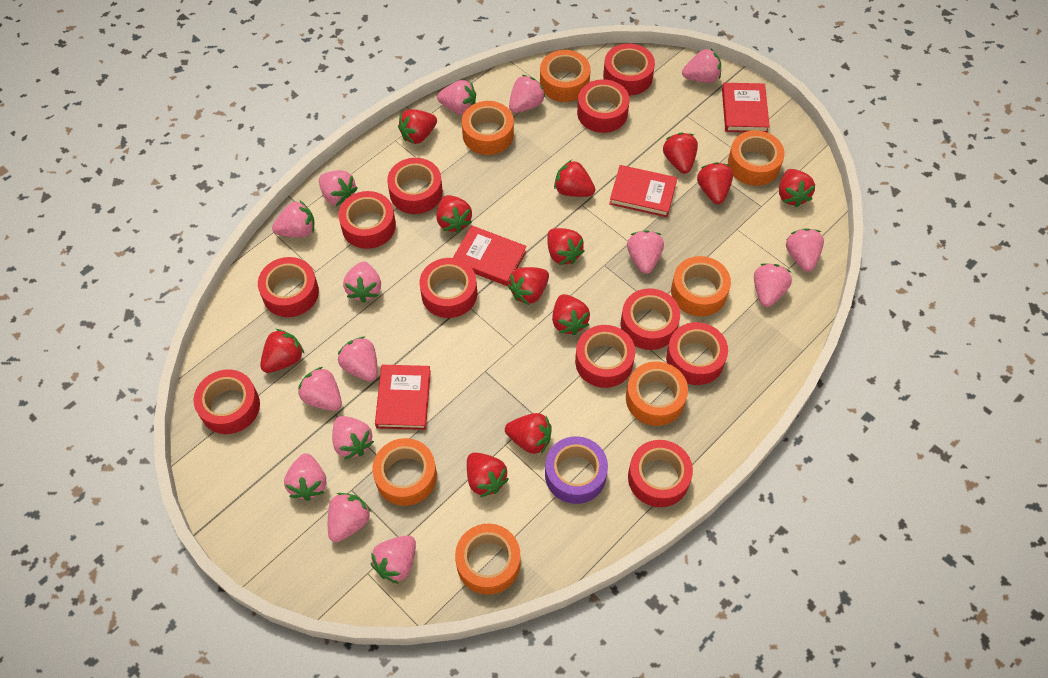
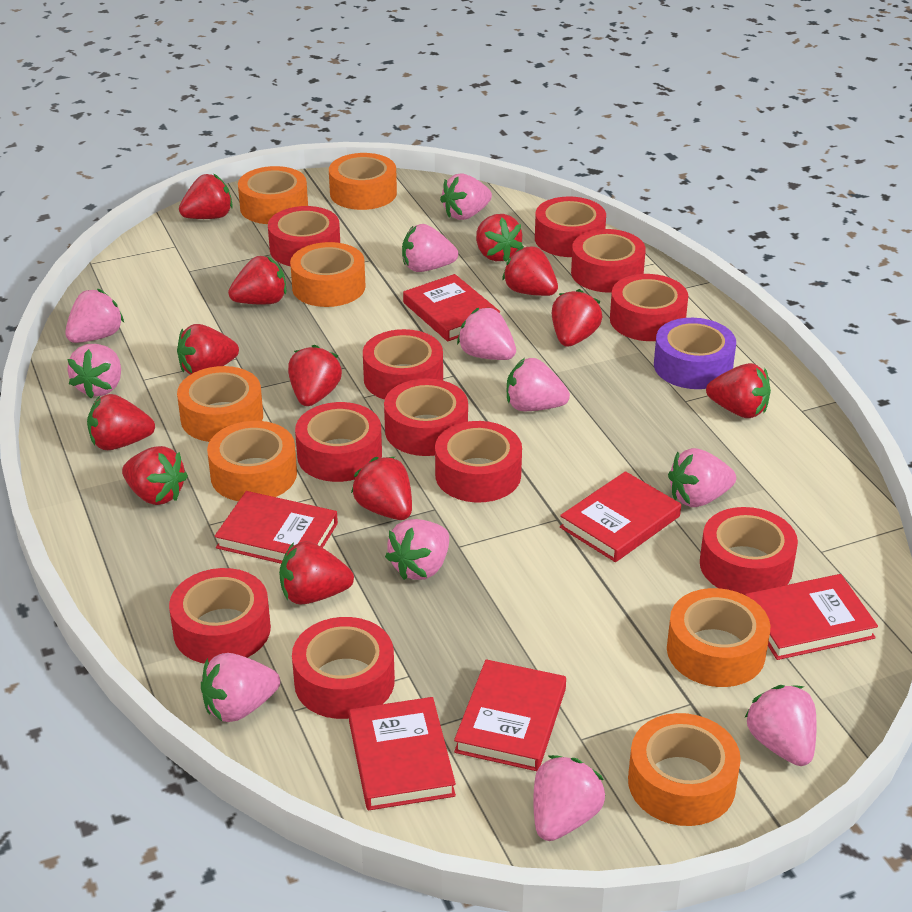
pink strawberry: 15 -> 11
red book: 4 -> 6

